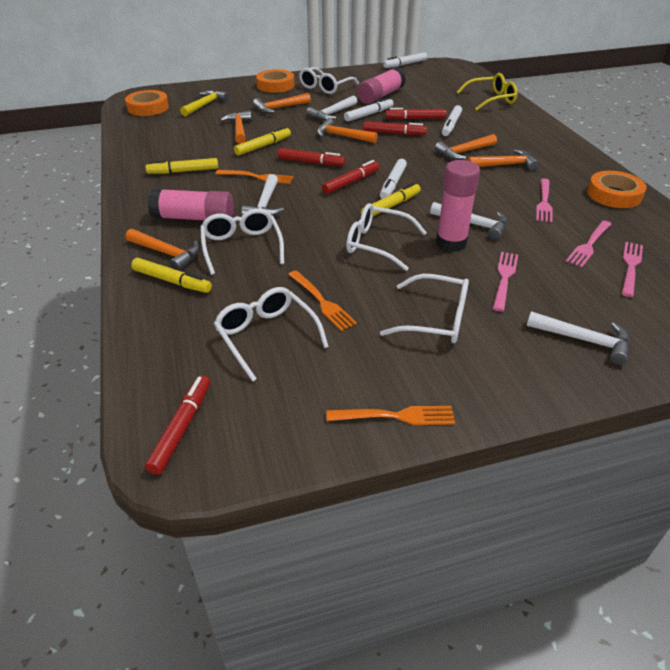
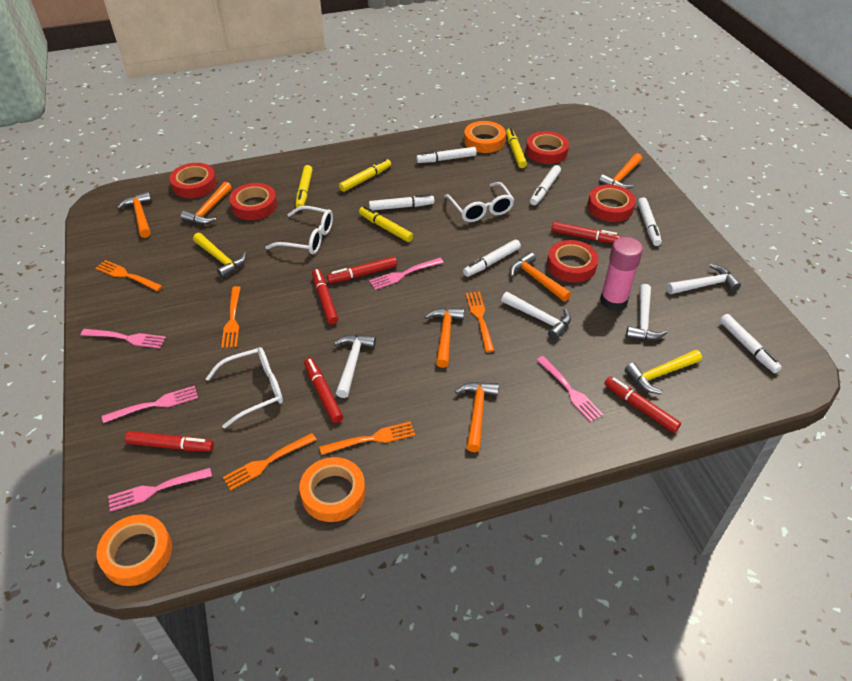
orange fork: 3 -> 5
pink fork: 4 -> 5
pink glue stick: 3 -> 1
red marker: 5 -> 6
red tape: 0 -> 5
white glasses: 5 -> 3
white marker: 4 -> 6
yellow glasses: 1 -> 0
yellow hammer: 1 -> 2

